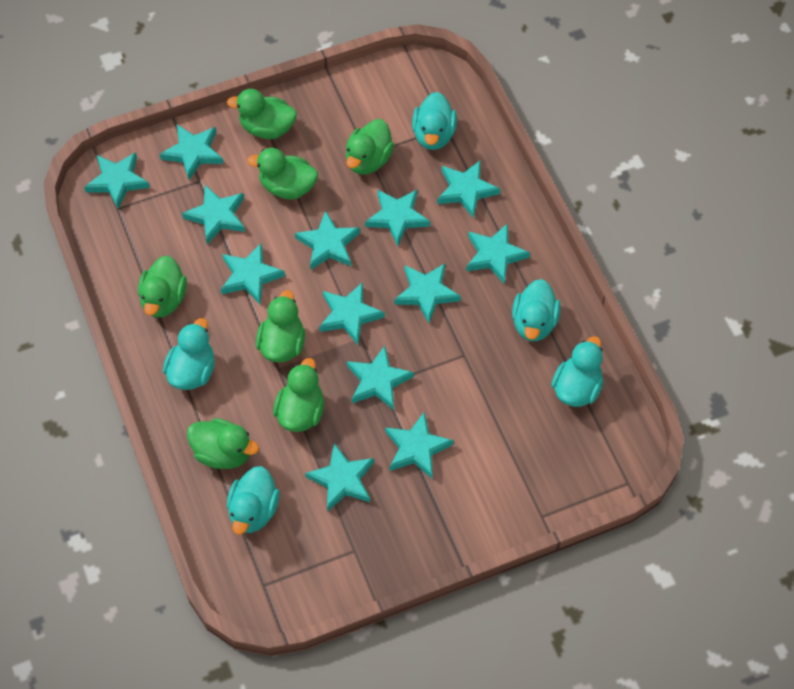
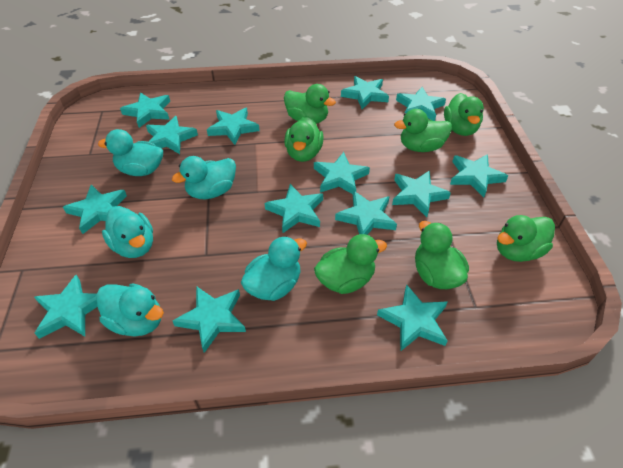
turquoise star: 13 -> 14

